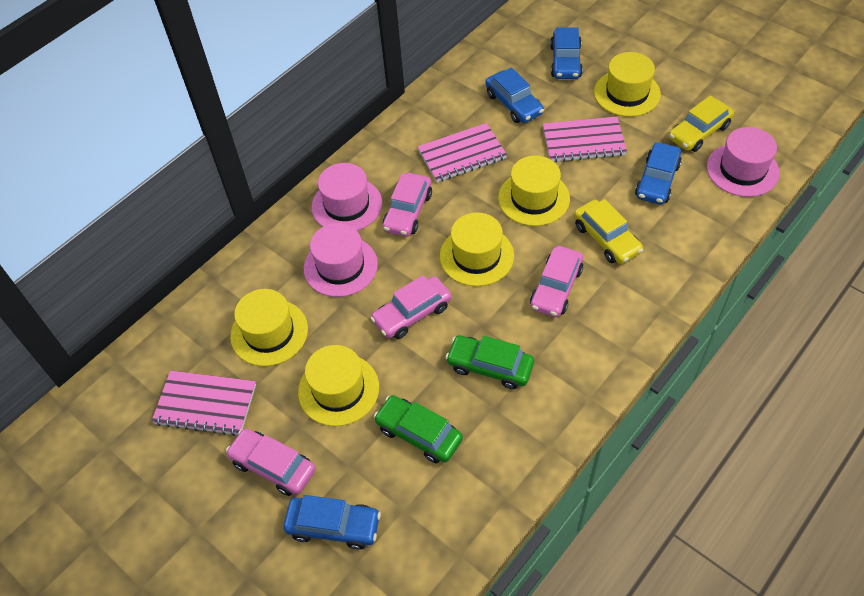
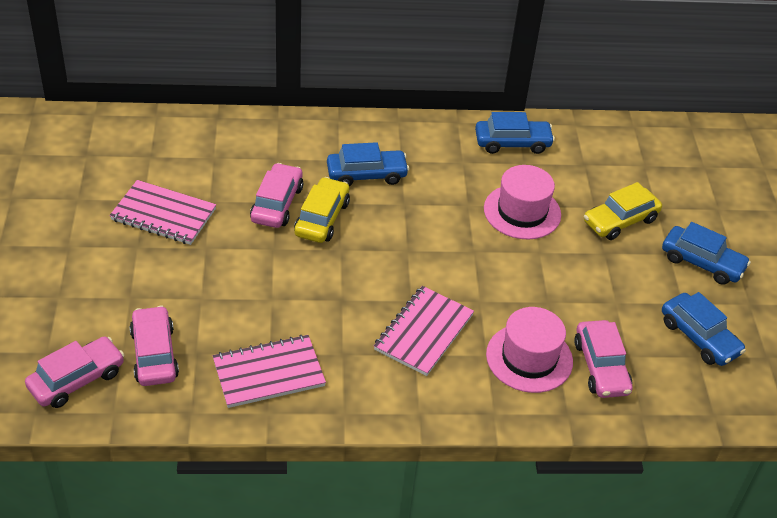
green car: 2 -> 0
pink hat: 3 -> 2
yellow hat: 5 -> 0

